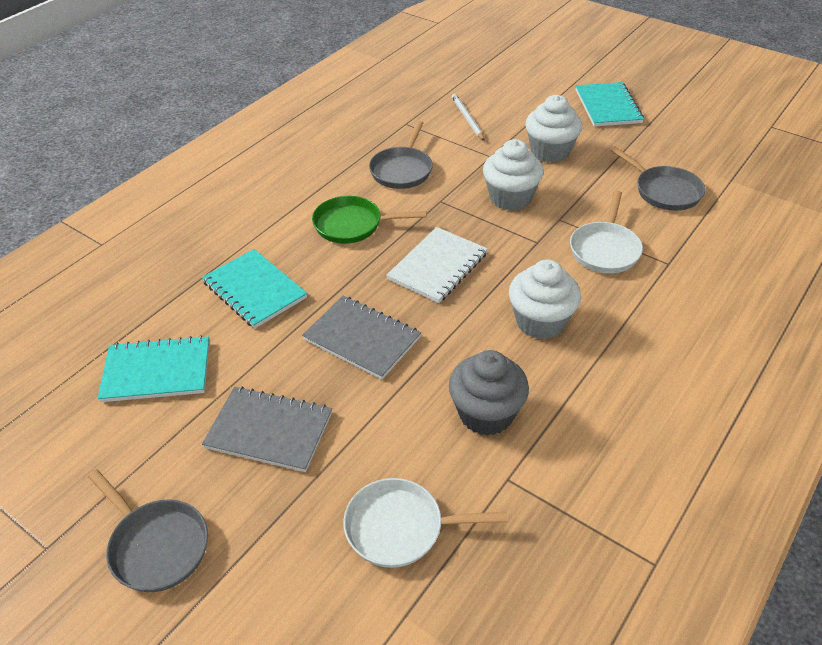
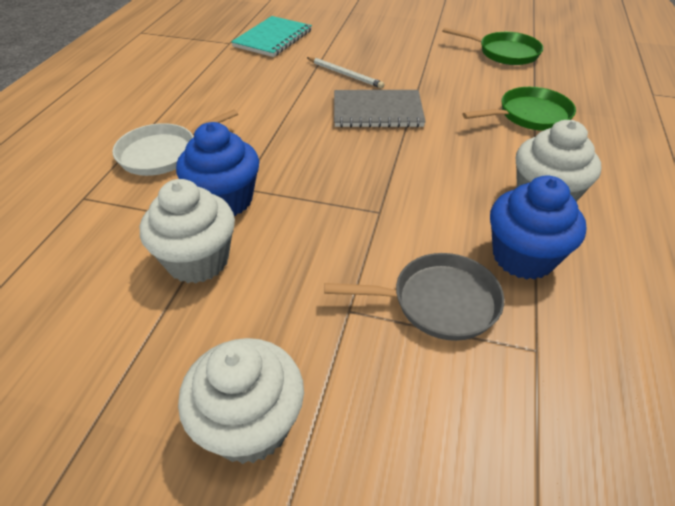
blue cupcake: 0 -> 2
green pan: 1 -> 2
grey cupcake: 1 -> 0
grey notebook: 2 -> 1
grey pan: 3 -> 1
turquoise notebook: 3 -> 1
white notebook: 1 -> 0
white pan: 2 -> 1

